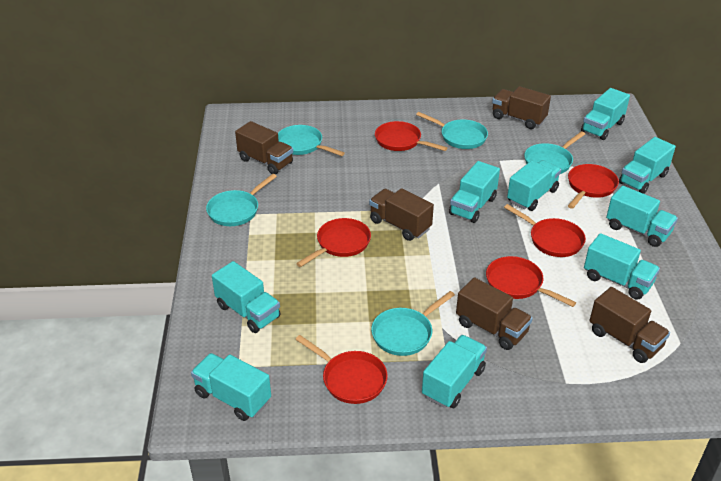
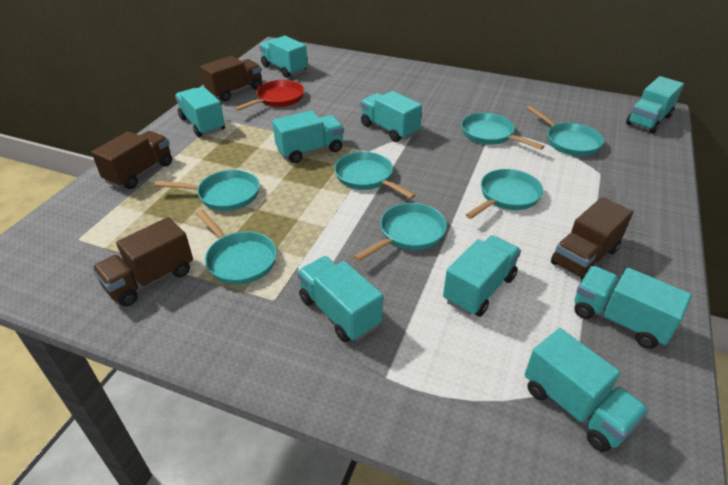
brown truck: 5 -> 4
red pan: 6 -> 1
turquoise pan: 5 -> 7

